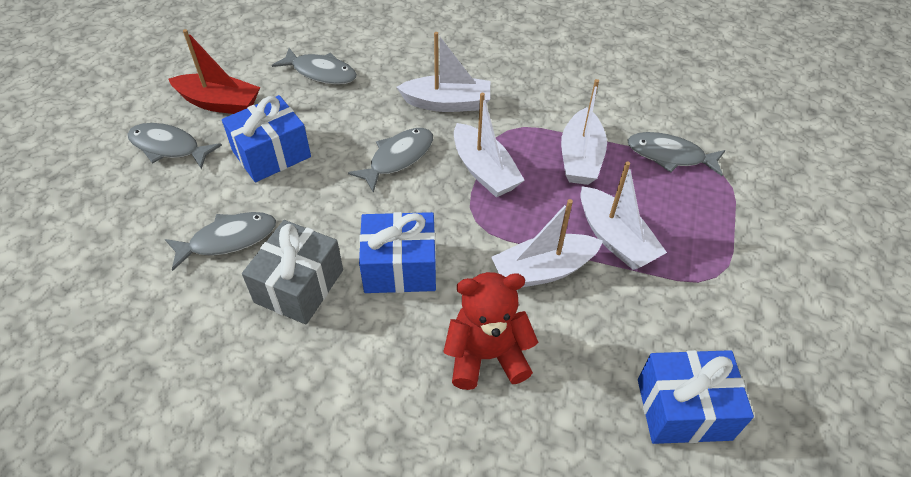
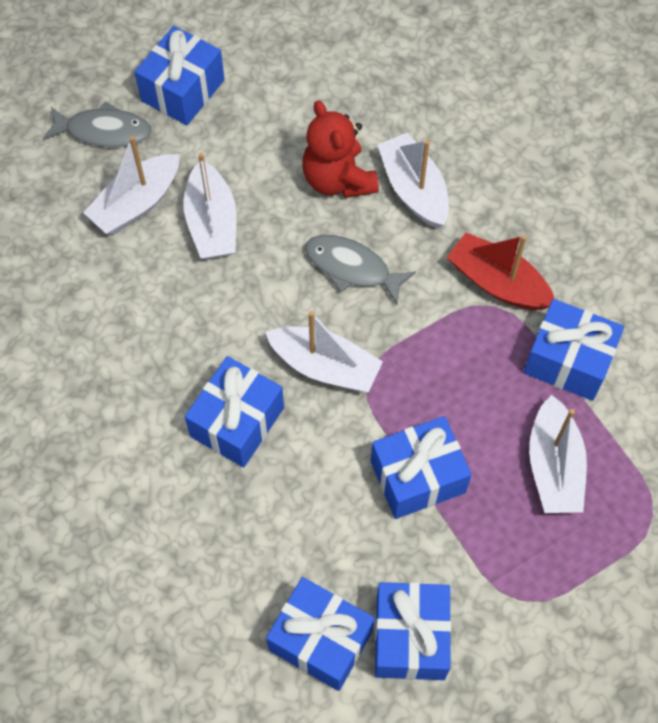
blue gift: 3 -> 6
grey fish: 5 -> 2
grey gift: 1 -> 0

